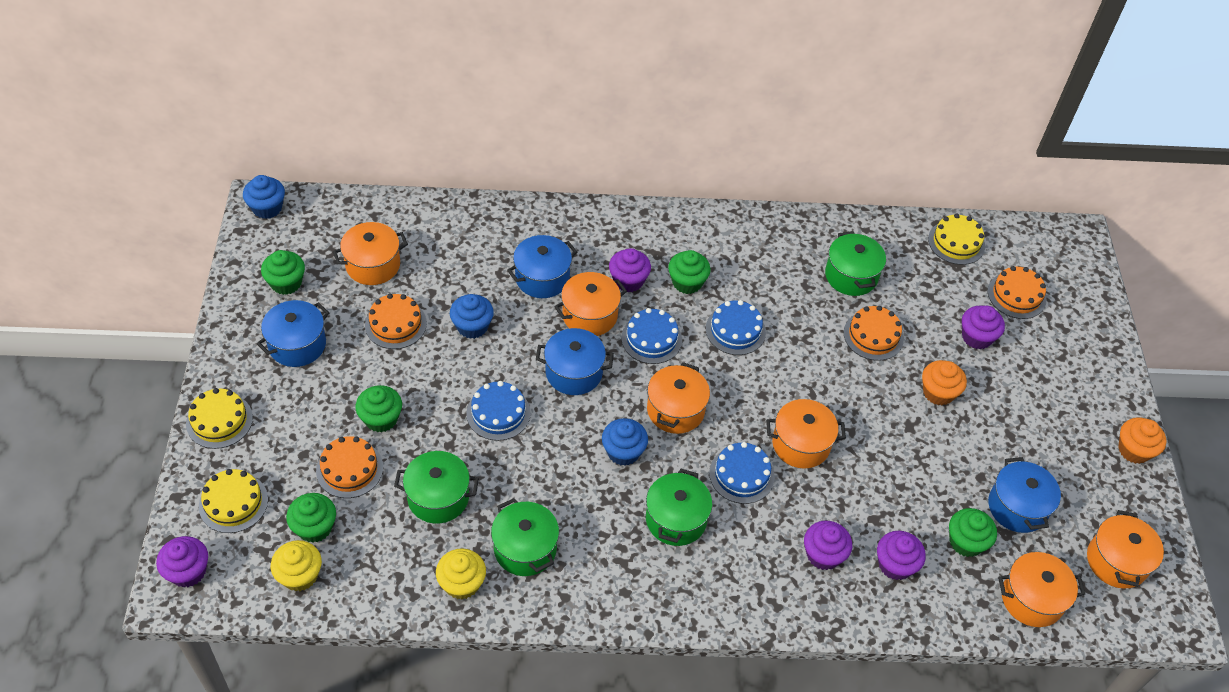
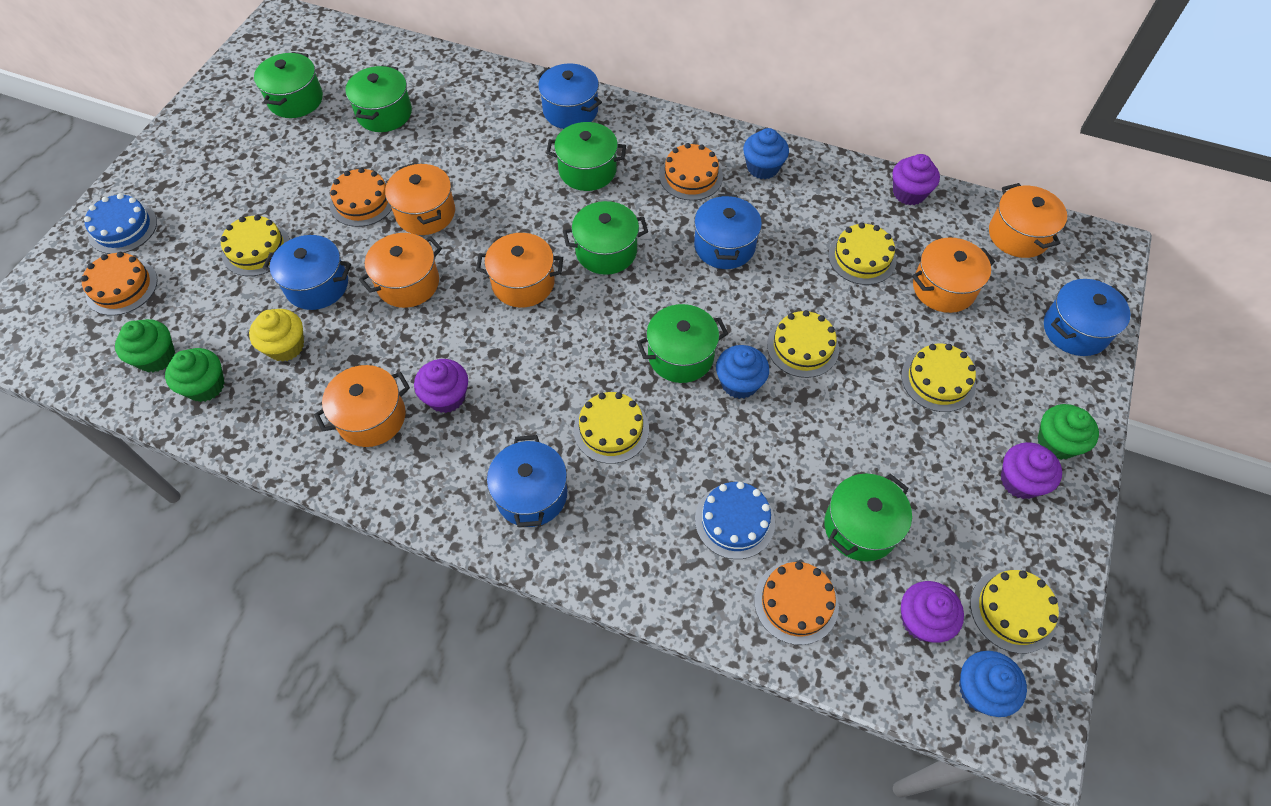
blue cake: 4 -> 2
blue pot: 4 -> 5
green cupcake: 5 -> 3
green pot: 4 -> 6
orange cupcake: 2 -> 0
purple cupcake: 5 -> 4
yellow cake: 3 -> 6
yellow cupcake: 2 -> 1

